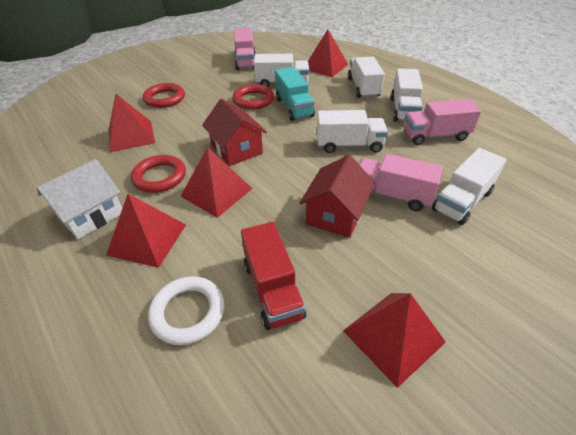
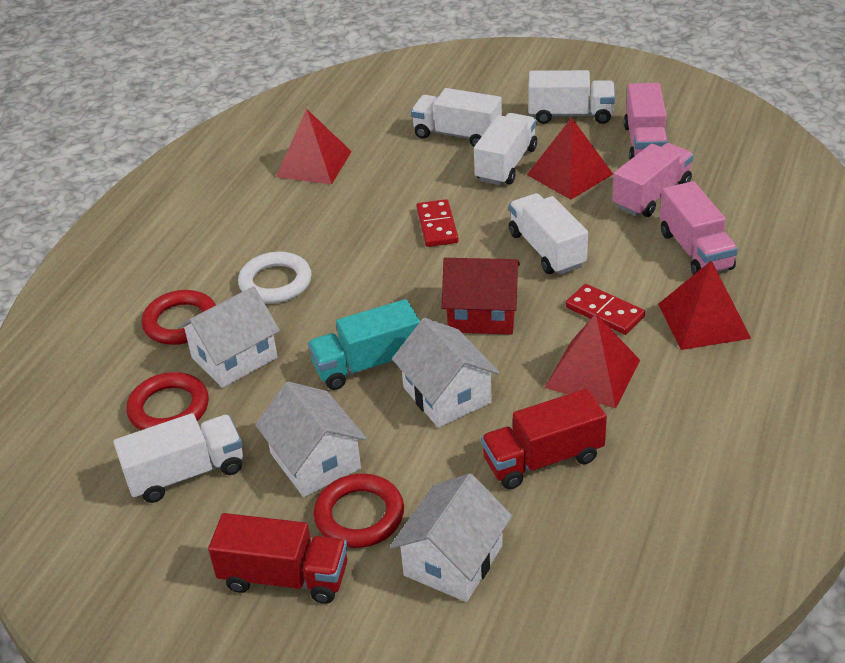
red domino: 0 -> 2
red house: 2 -> 1
red pyramid: 5 -> 4
red truck: 1 -> 2
white house: 1 -> 4

